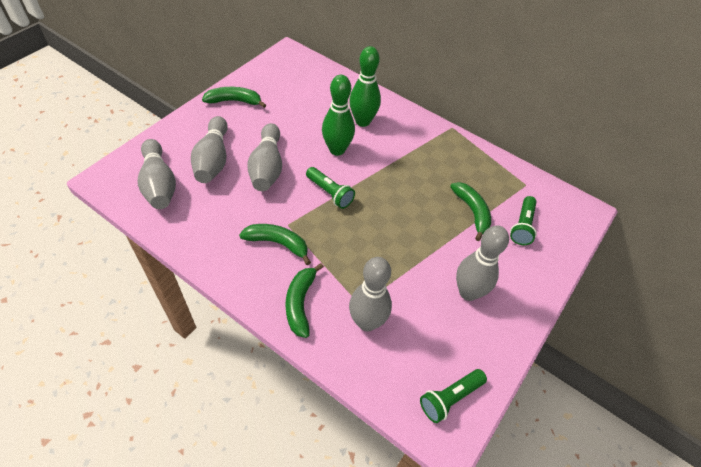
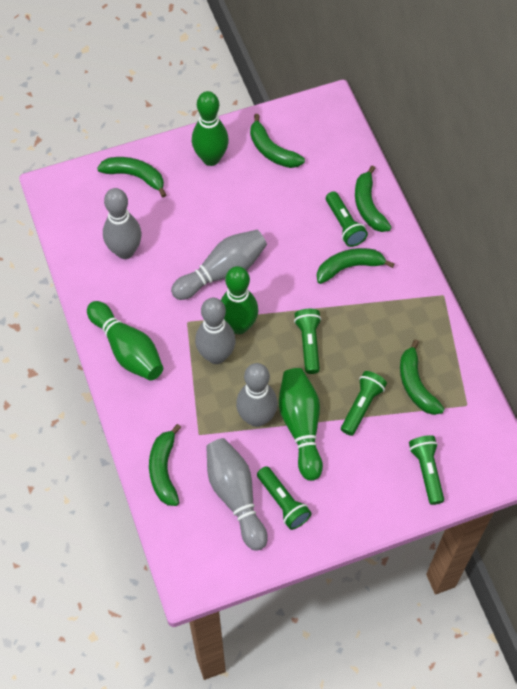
green banana: 4 -> 6
green bowling pin: 2 -> 4
green flashlight: 3 -> 5

